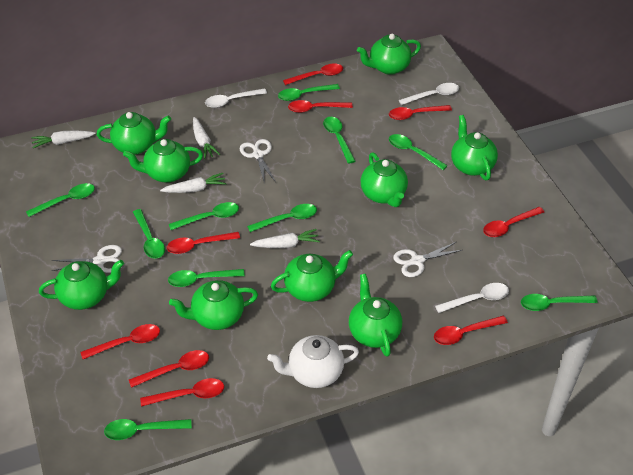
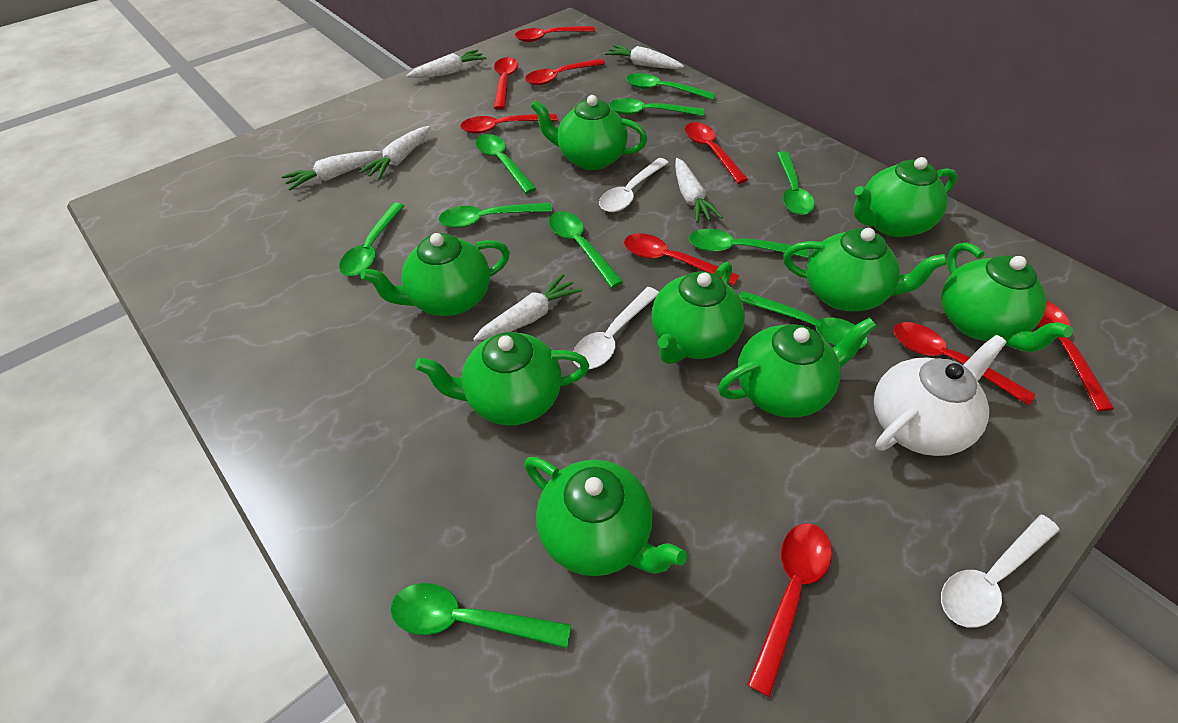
white carrot: 4 -> 6
white scissors: 3 -> 0

